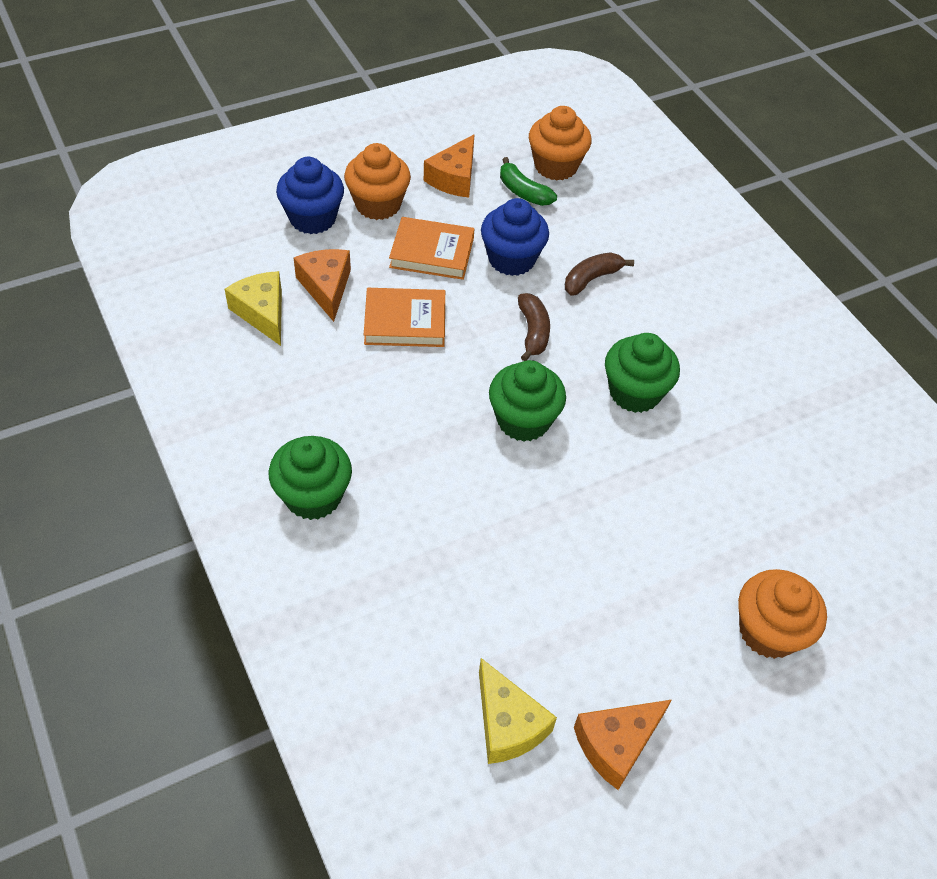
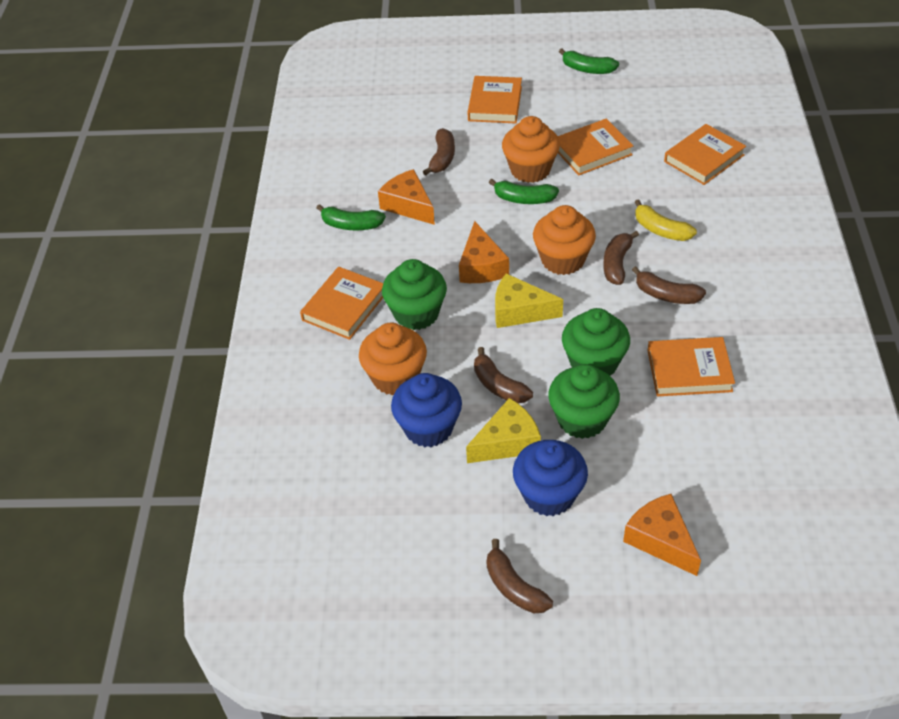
brown banana: 2 -> 5
green banana: 1 -> 3
orange book: 2 -> 5
yellow banana: 0 -> 1

